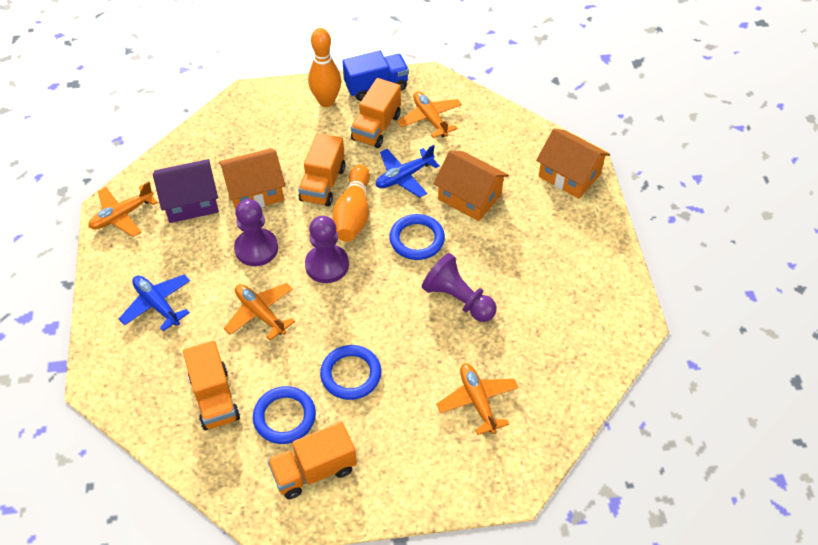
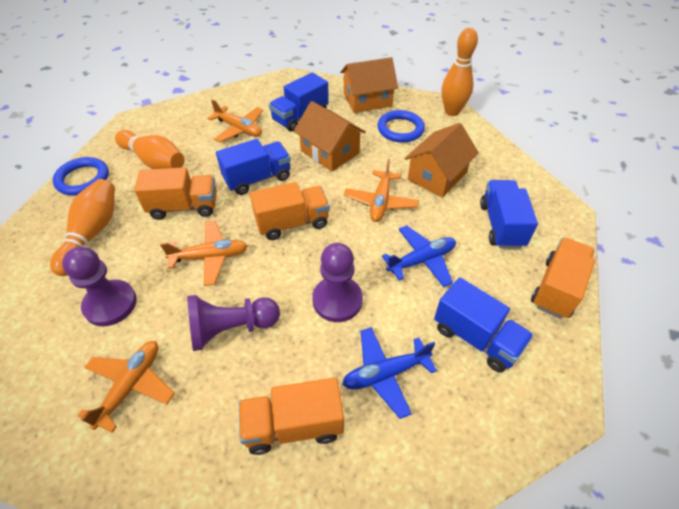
blue ring: 3 -> 2
blue truck: 1 -> 4
orange bowling pin: 2 -> 3
purple house: 1 -> 0

